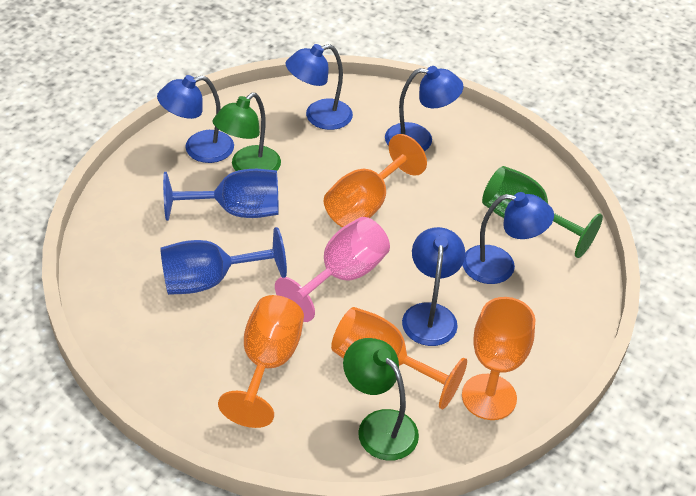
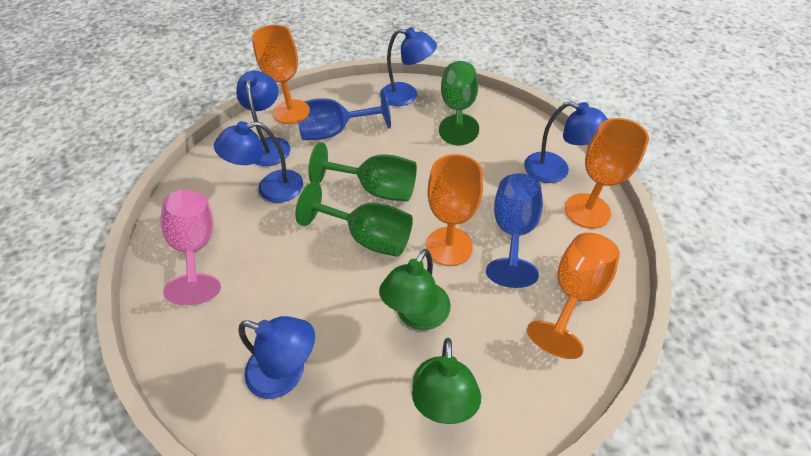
green goblet: 1 -> 3

